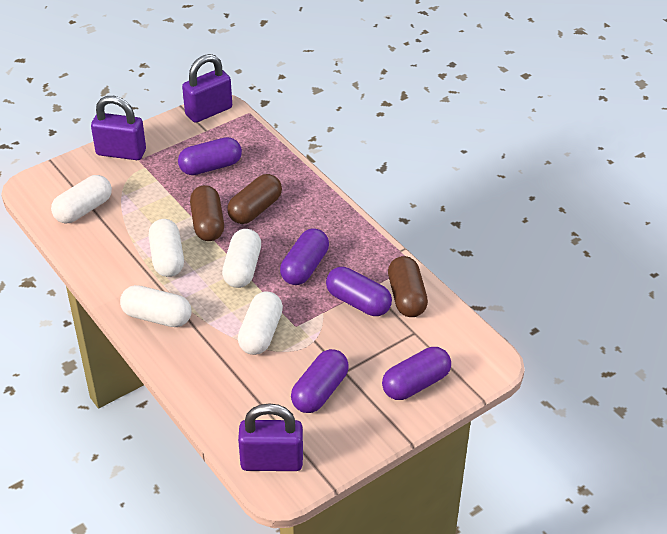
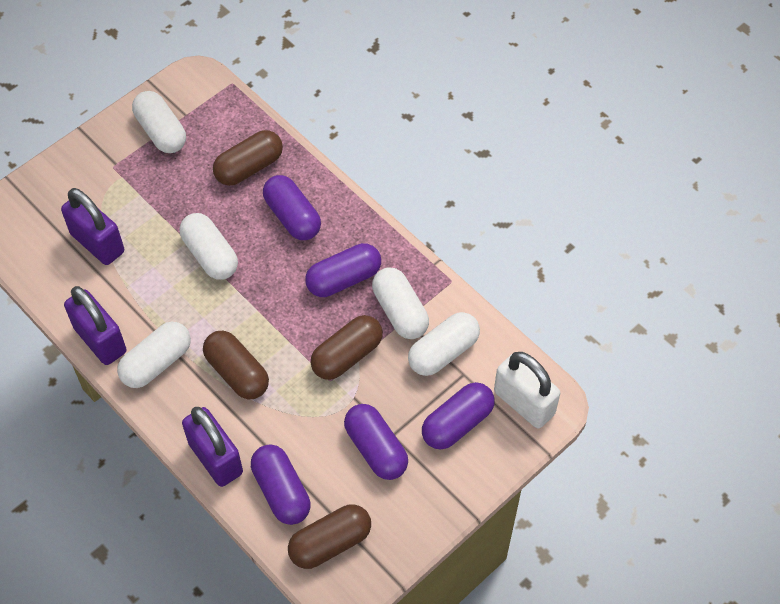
brown capsule: 3 -> 4
white padlock: 0 -> 1

